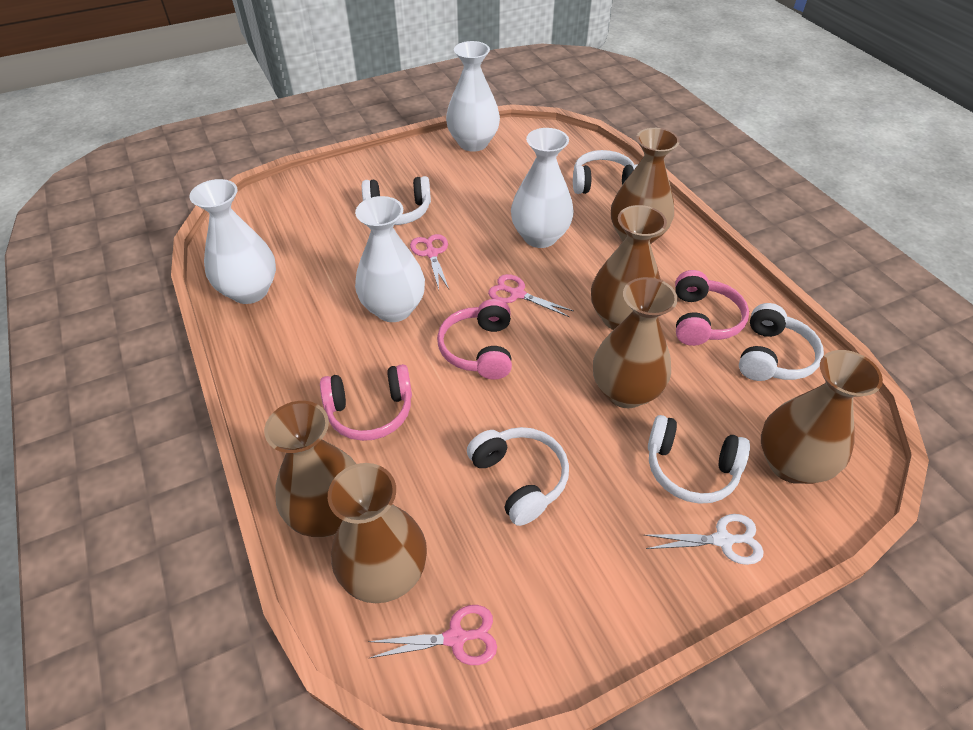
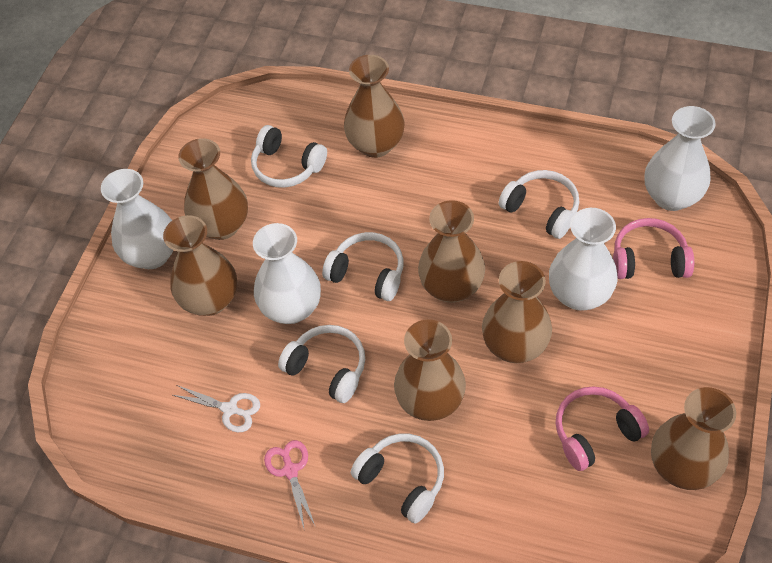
brown vase: 6 -> 7
pink headphones: 3 -> 2
pink scissors: 3 -> 1

